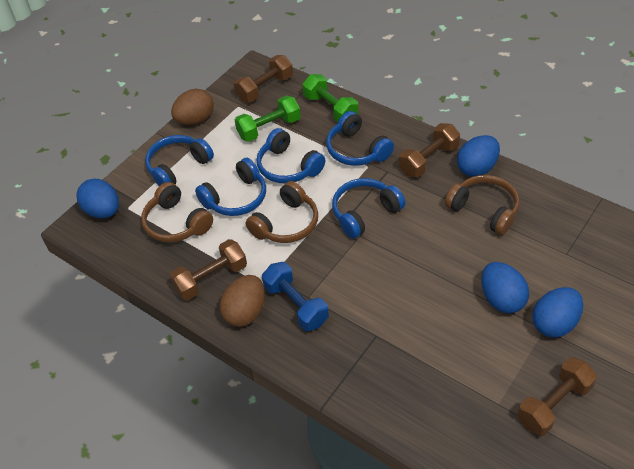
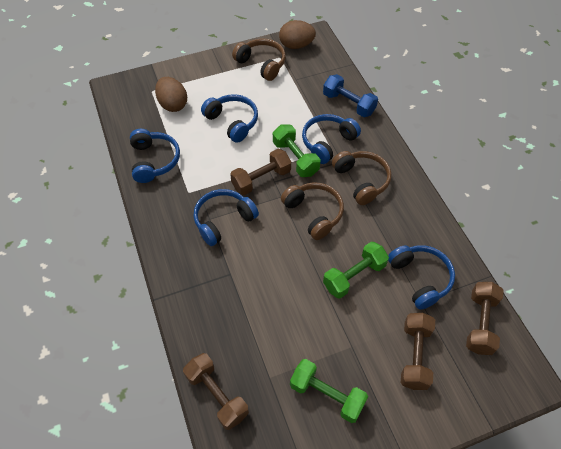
blue egg: 4 -> 0
green dumbbell: 2 -> 3

